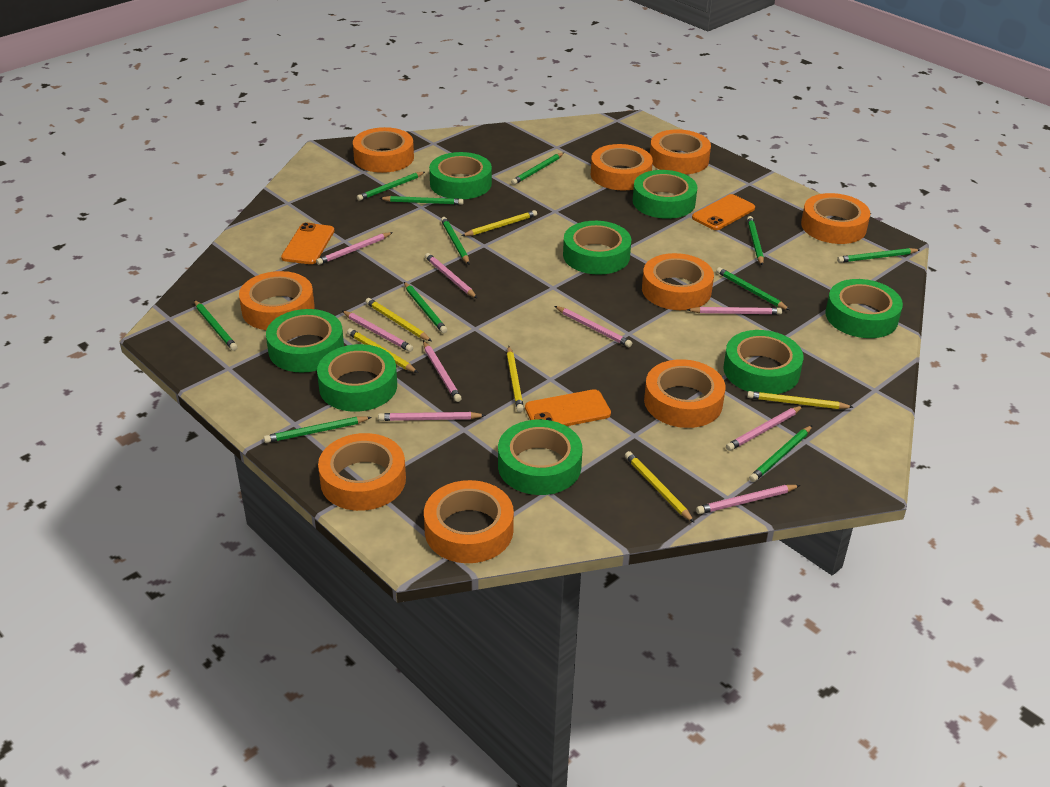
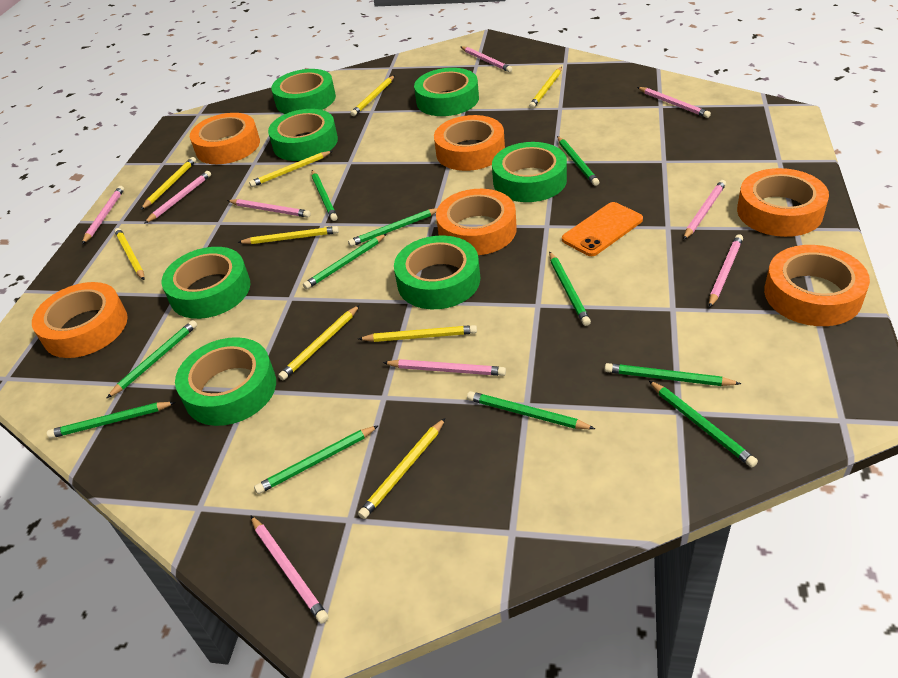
green tape: 8 -> 7
orange phone: 3 -> 1
orange tape: 9 -> 6
yellow pencil: 6 -> 9

